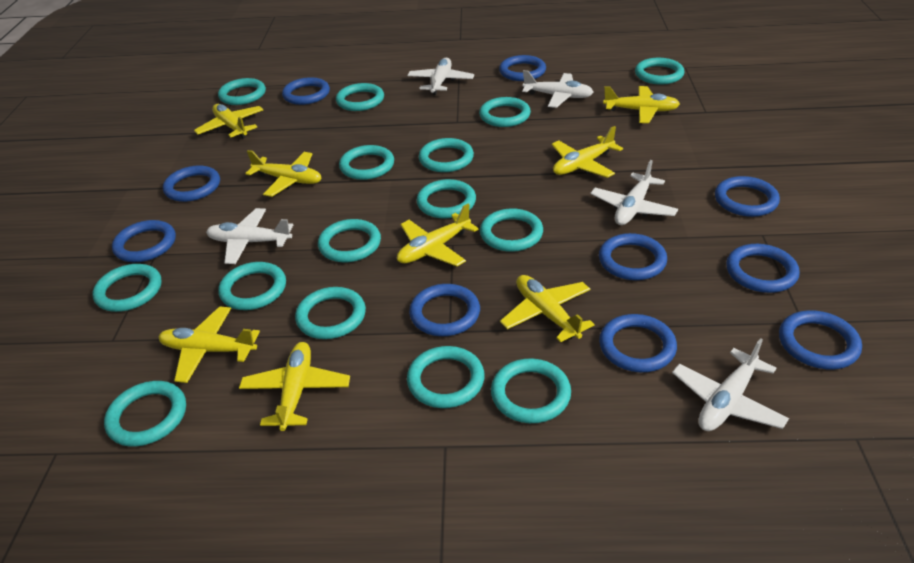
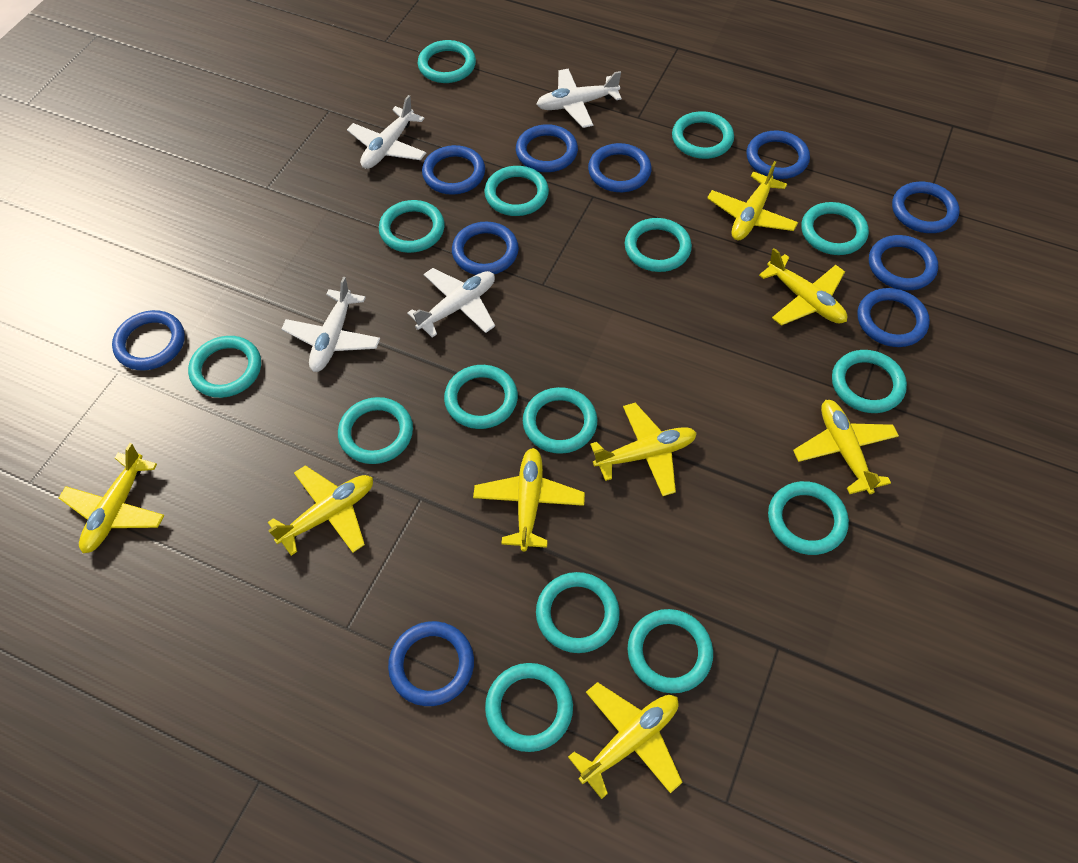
white plane: 5 -> 4

